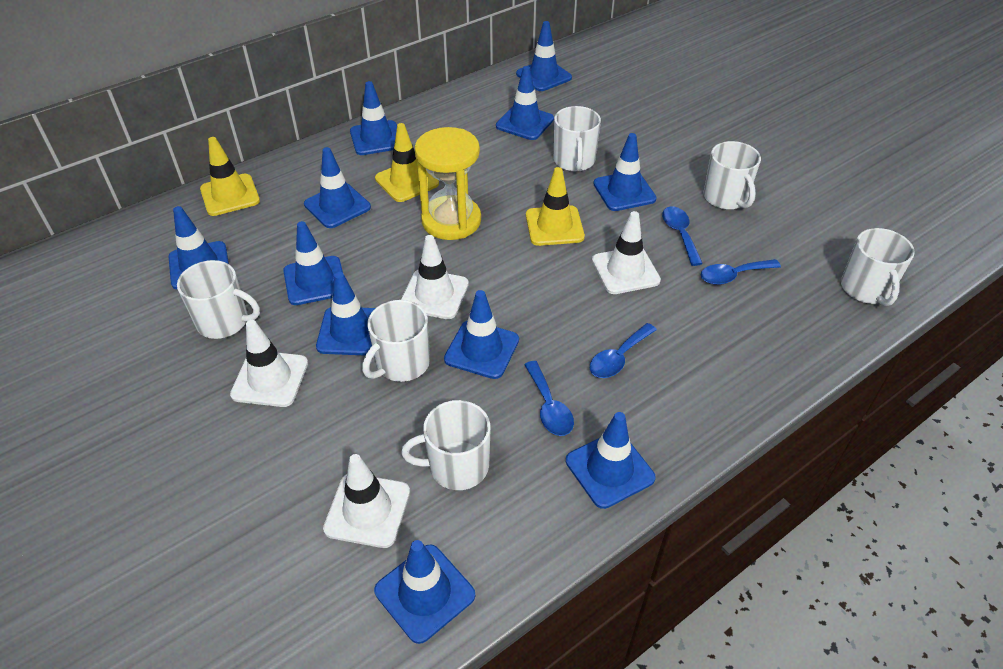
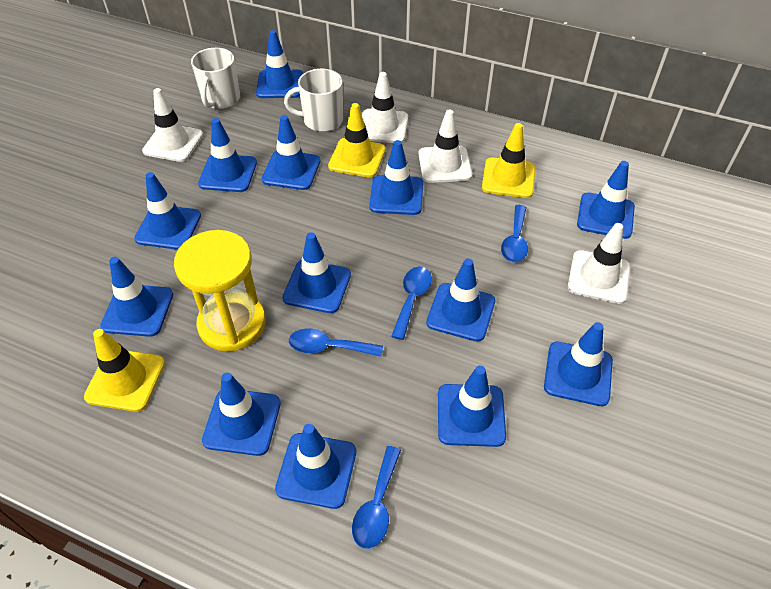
blue traffic cone: 11 -> 13
white mug: 6 -> 2

